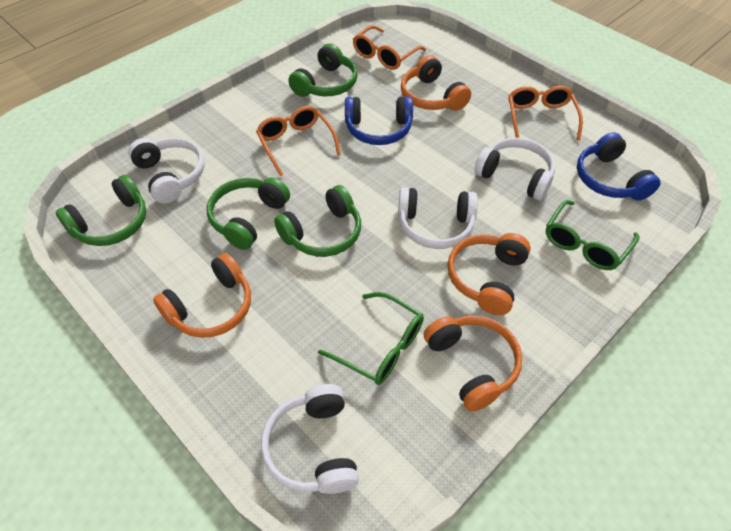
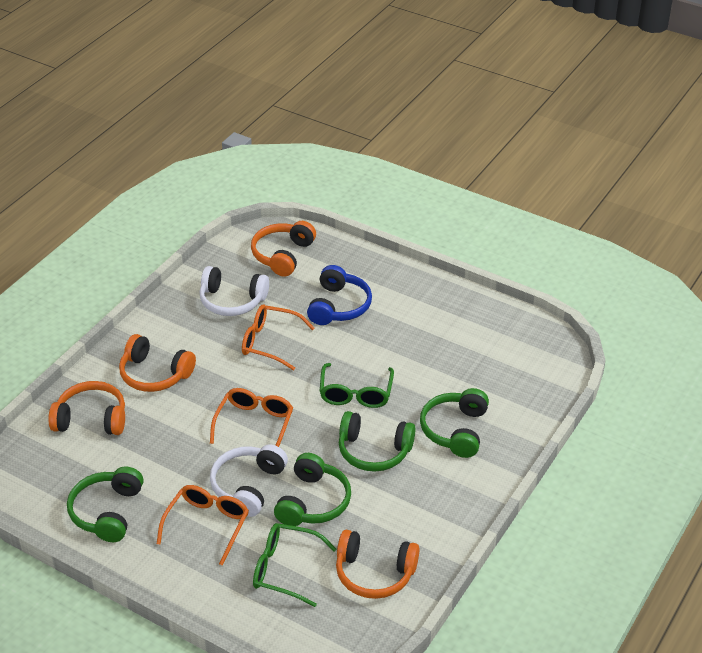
blue headphones: 2 -> 1
white headphones: 4 -> 2

